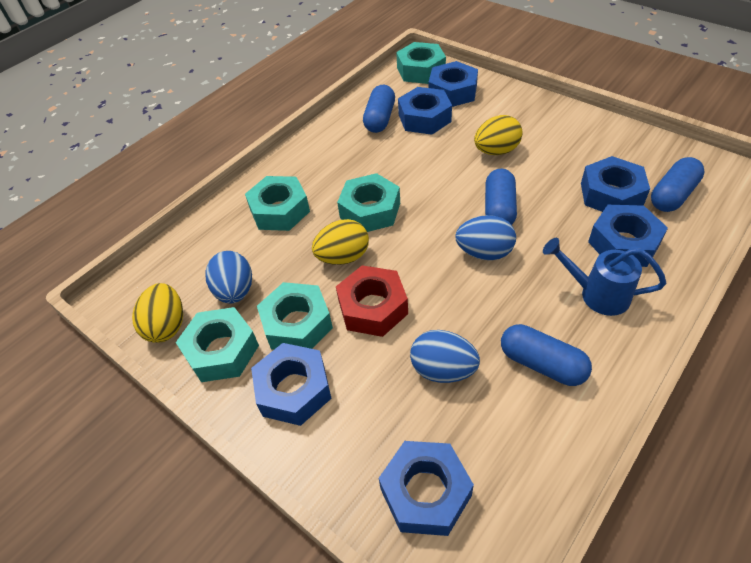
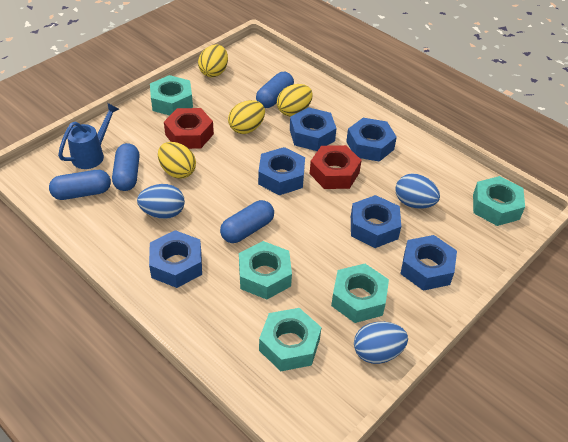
red nut: 1 -> 2
yellow egg: 3 -> 4

